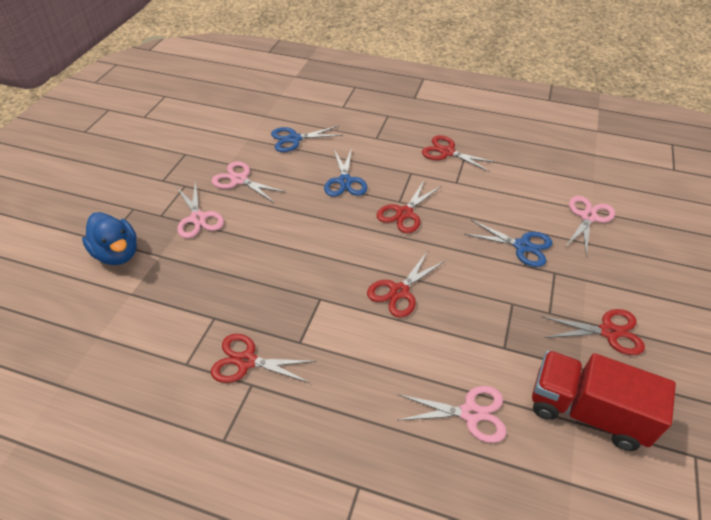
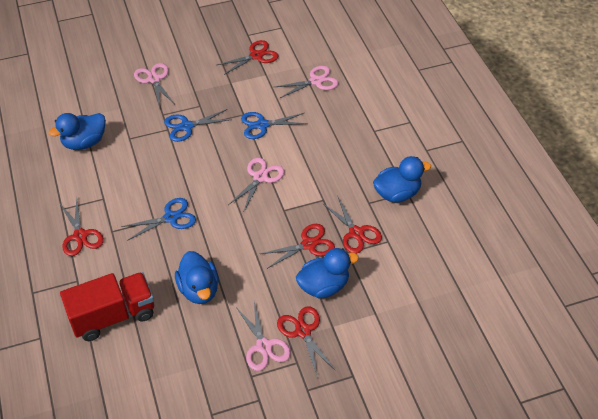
blue duck: 1 -> 4

